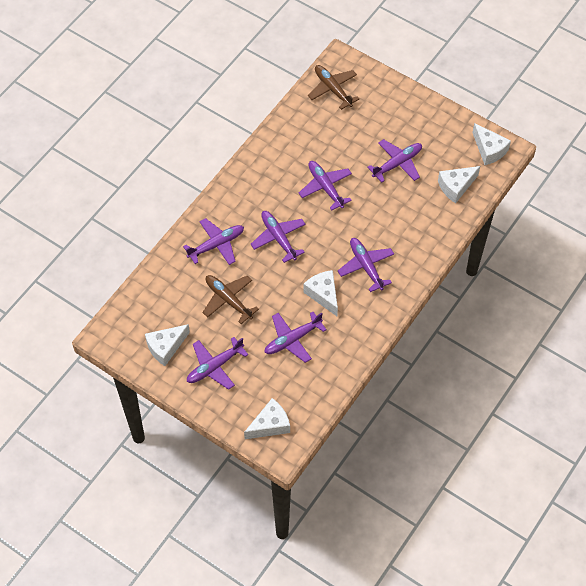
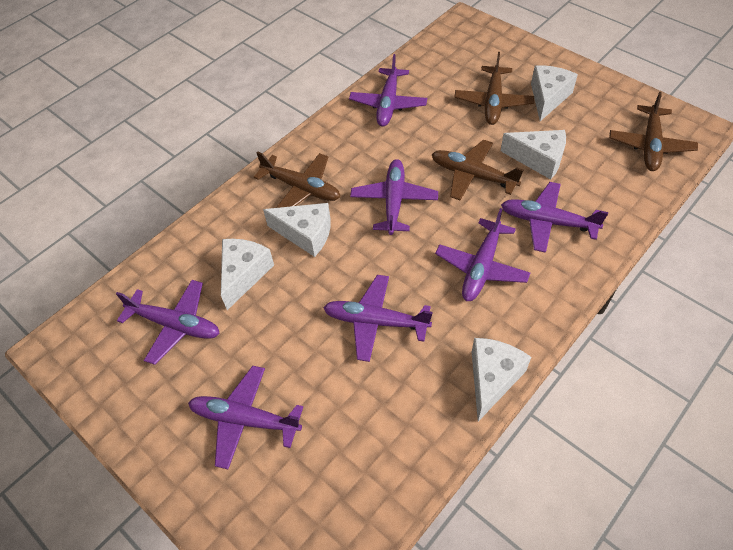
brown plane: 2 -> 4

